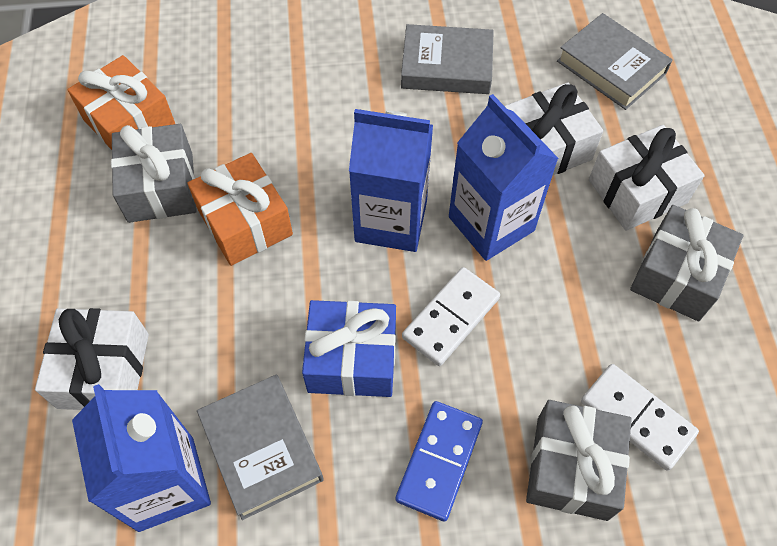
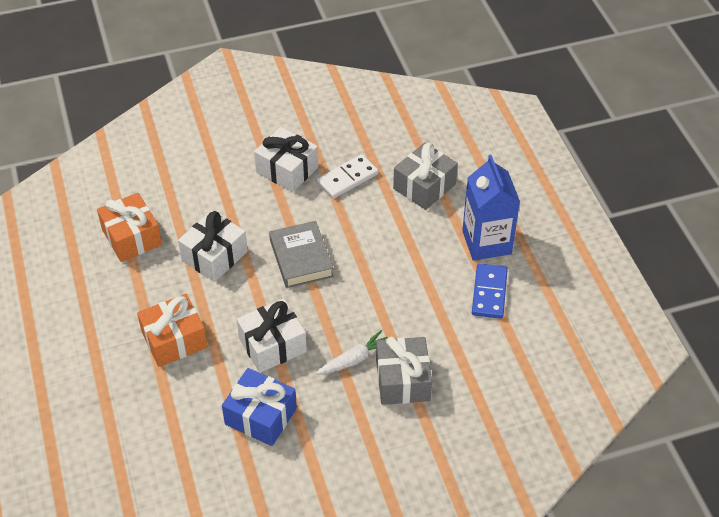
blue carton: 3 -> 1
grey book: 3 -> 1
grey gift: 3 -> 2
white carrot: 0 -> 1
white domino: 2 -> 1

